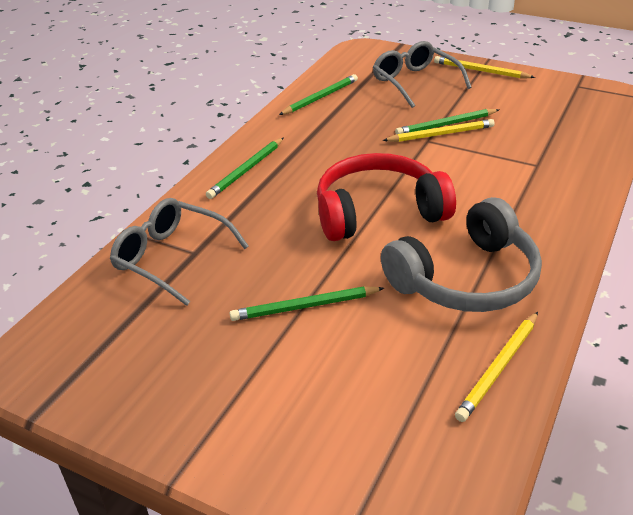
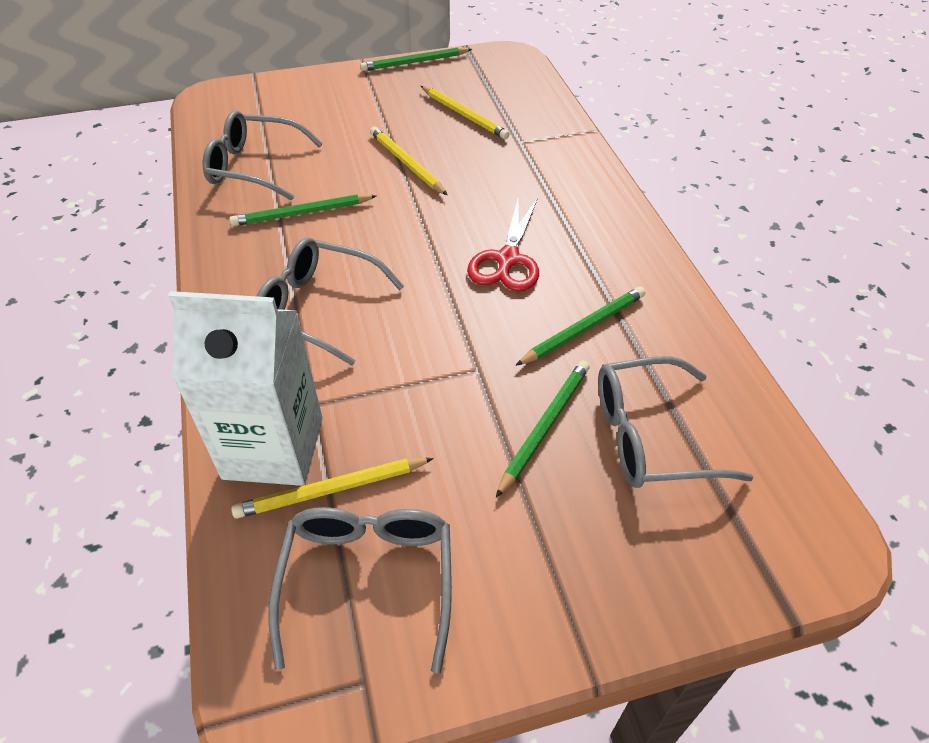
grey glasses: 2 -> 4
grey headphones: 1 -> 0
red headphones: 1 -> 0
red scissors: 0 -> 1
white carton: 0 -> 1

